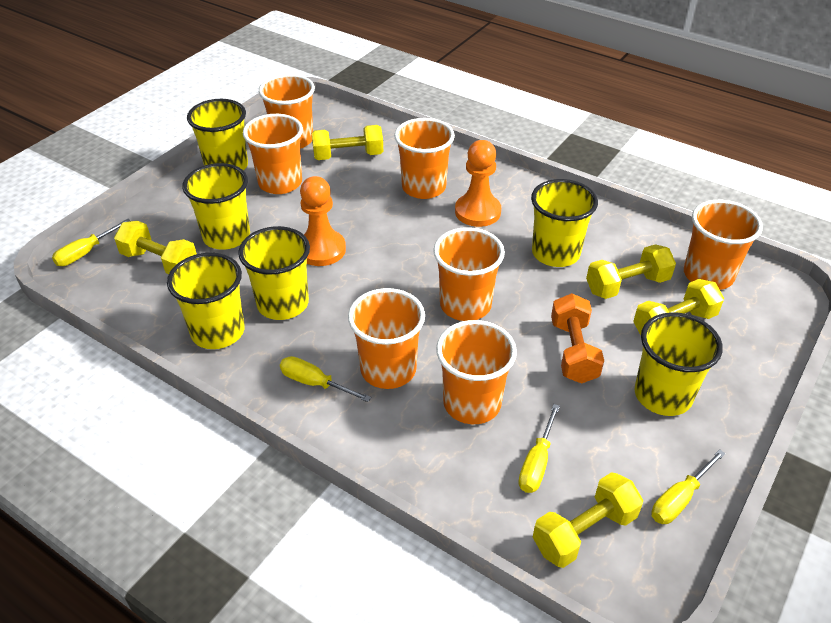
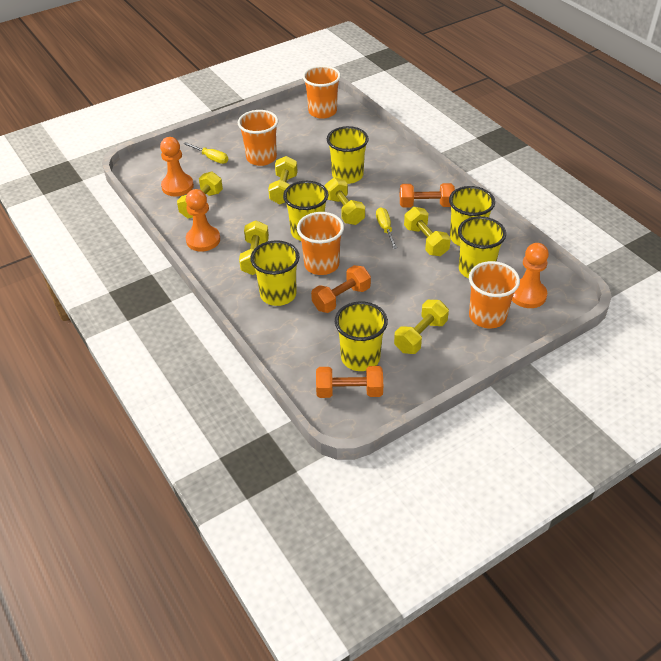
orange cup: 7 -> 4
orange dumbbell: 1 -> 3
orange pawn: 2 -> 3
yellow dumbbell: 5 -> 6
yellow screwdriver: 4 -> 2

